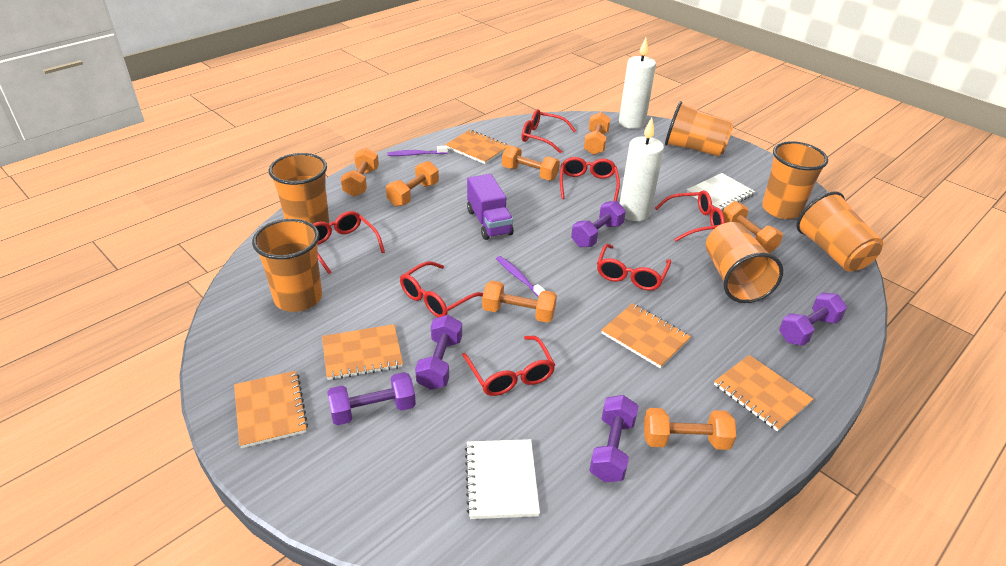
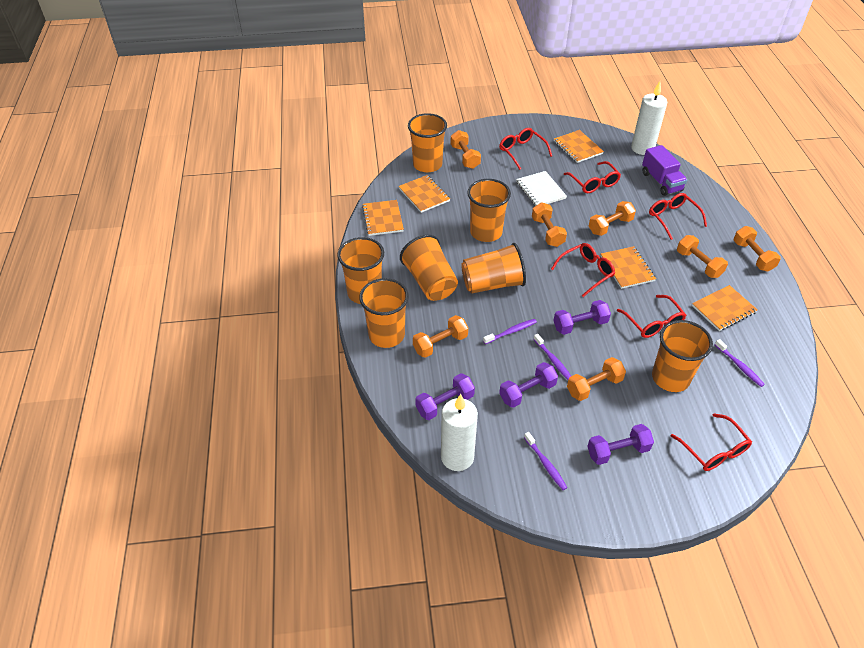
orange cup: 6 -> 7
purple dumbbell: 5 -> 4
purple toothbrush: 2 -> 4
red glasses: 7 -> 6
white notebook: 2 -> 1

